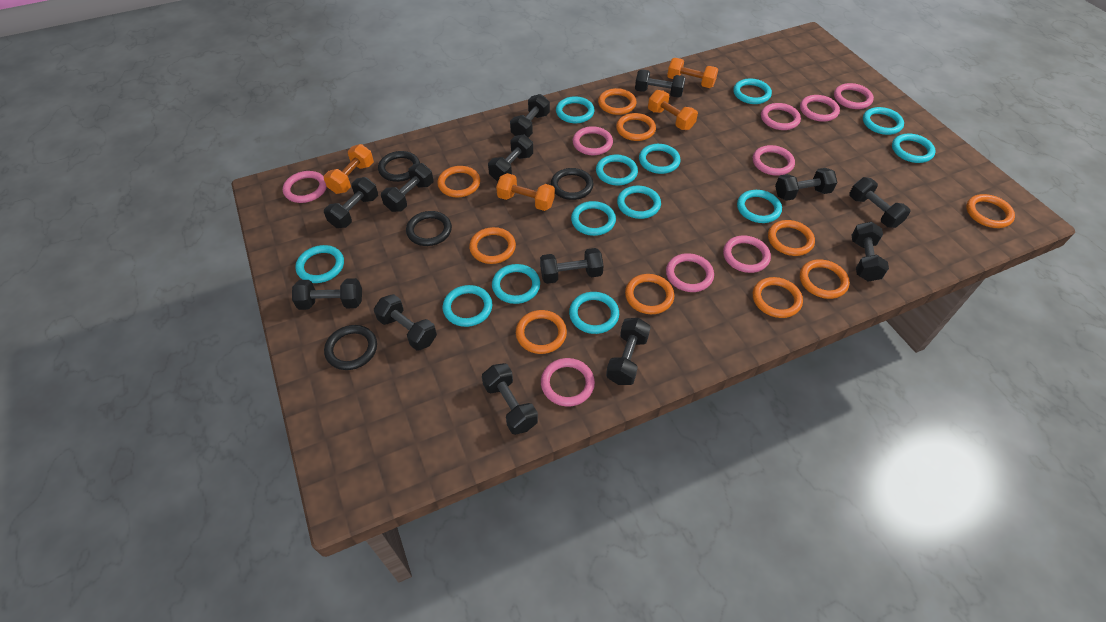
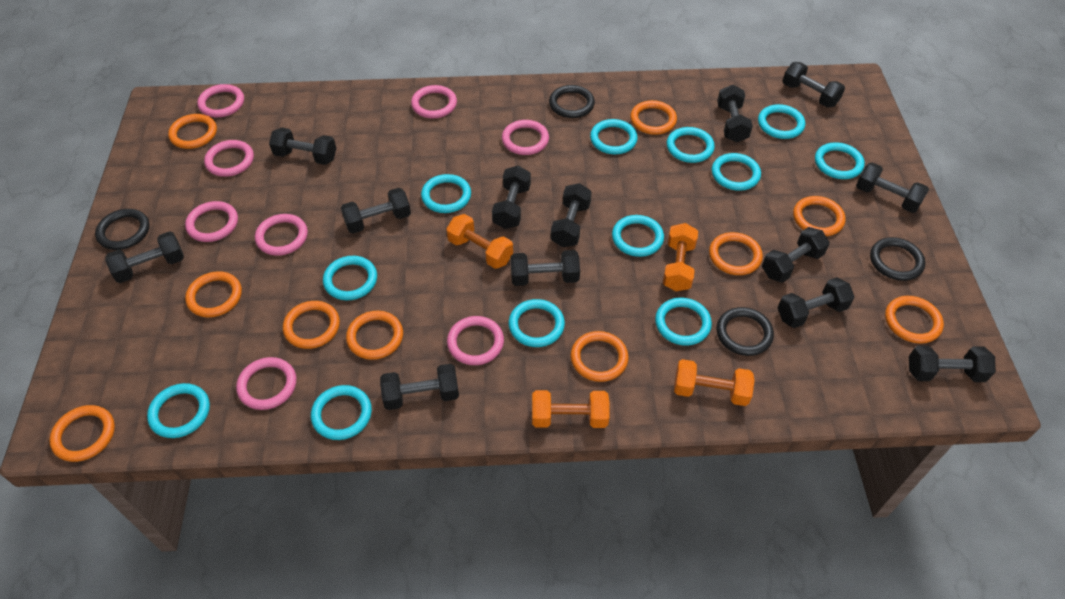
pink ring: 9 -> 8
turquoise ring: 13 -> 12

